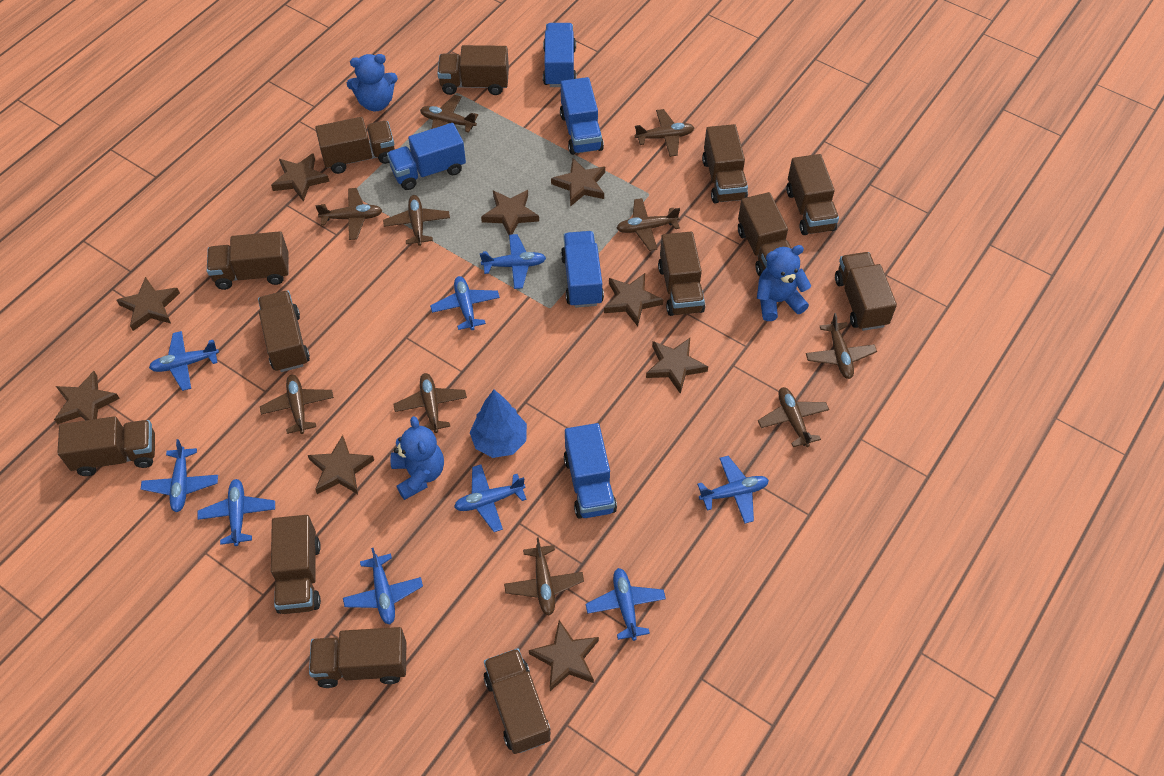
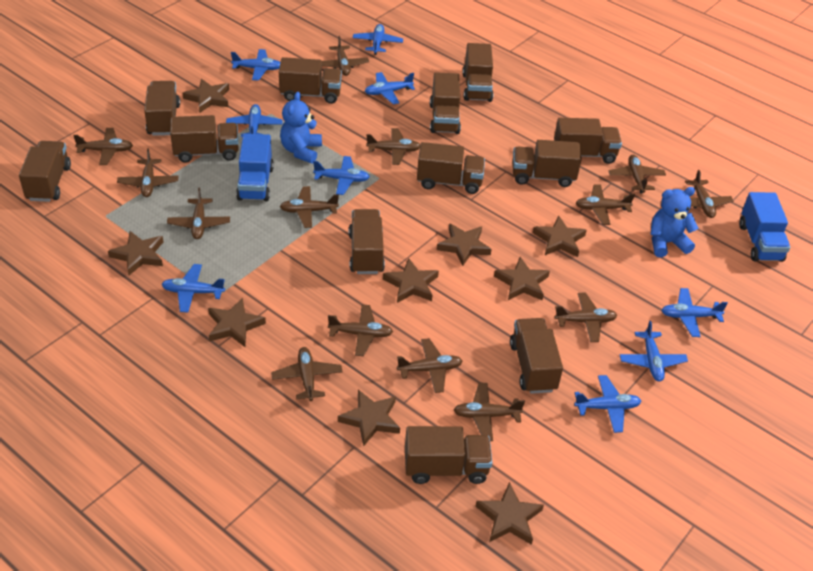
blue teddy bear: 3 -> 2
blue tree: 1 -> 0
blue truck: 5 -> 2
brown plane: 10 -> 14
brown truck: 13 -> 12

